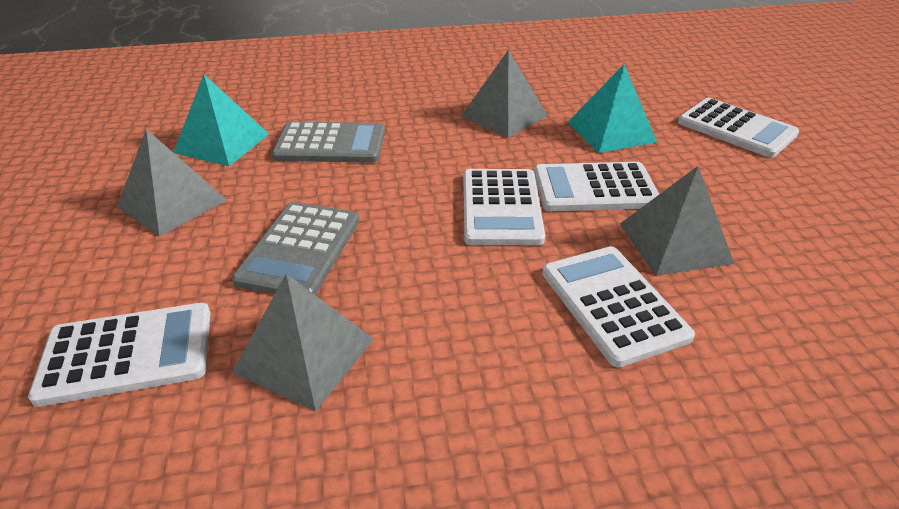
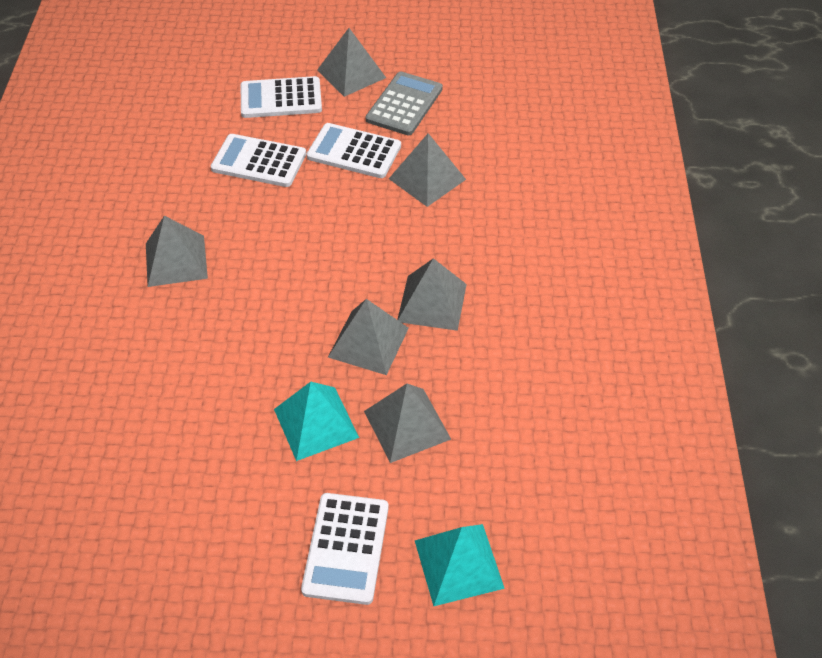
grey calculator: 2 -> 1
grey pyramid: 4 -> 6
white calculator: 5 -> 4

